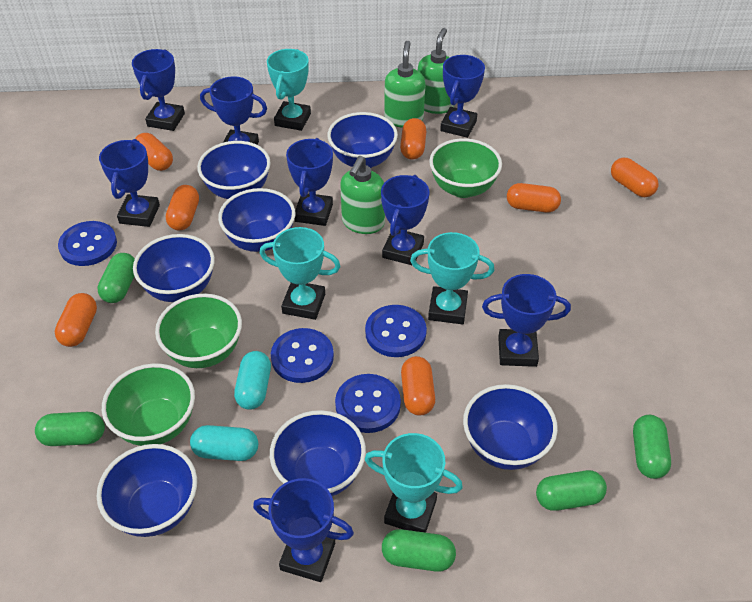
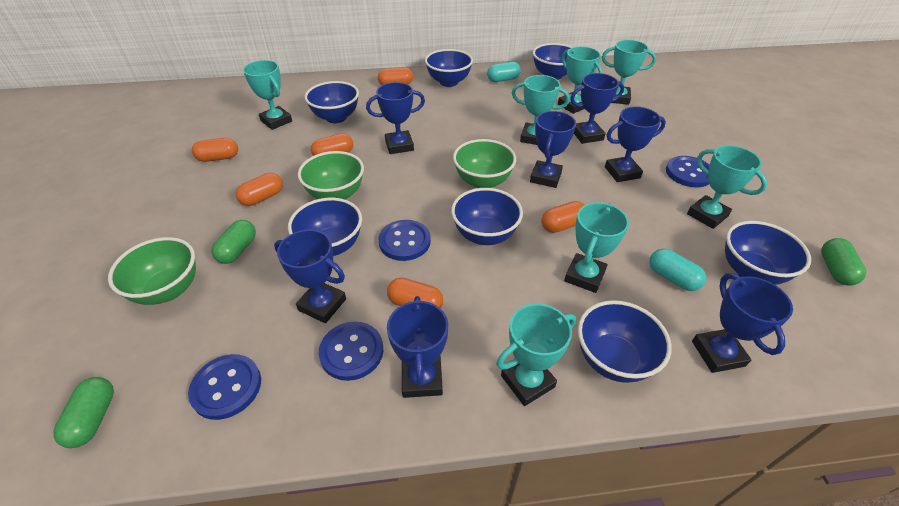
blue trophy: 8 -> 7
green capsule: 5 -> 3
green soap dispenser: 3 -> 0
orange capsule: 7 -> 6
turquoise trophy: 4 -> 7

